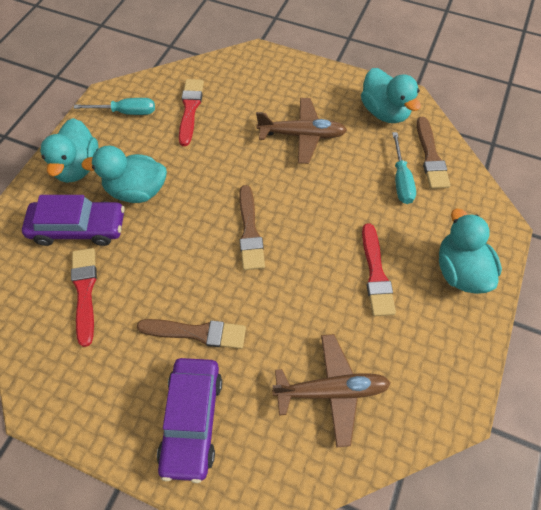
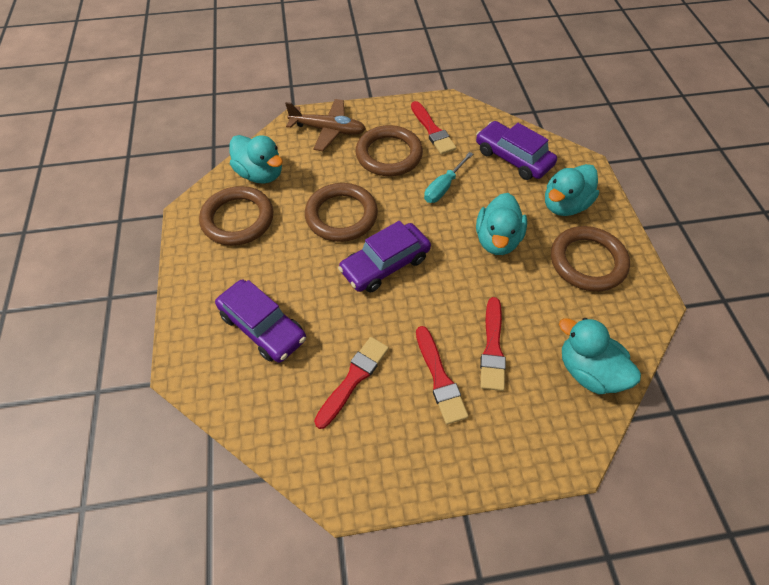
brown brush: 3 -> 0
brown plane: 2 -> 1
brown ring: 0 -> 4
purple car: 2 -> 3
red brush: 3 -> 4
turquoise screwdriver: 2 -> 1

